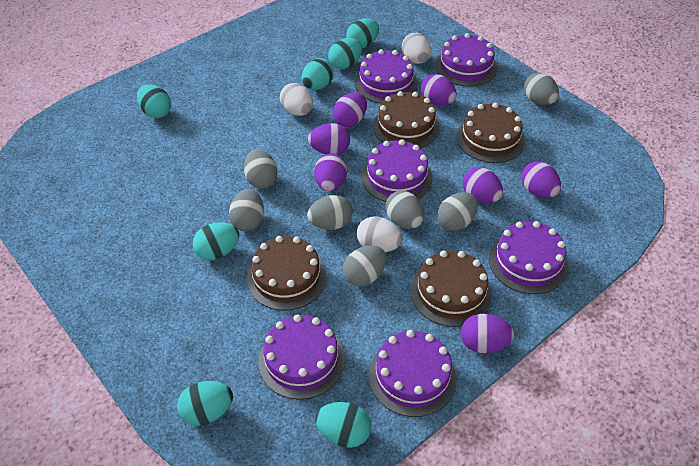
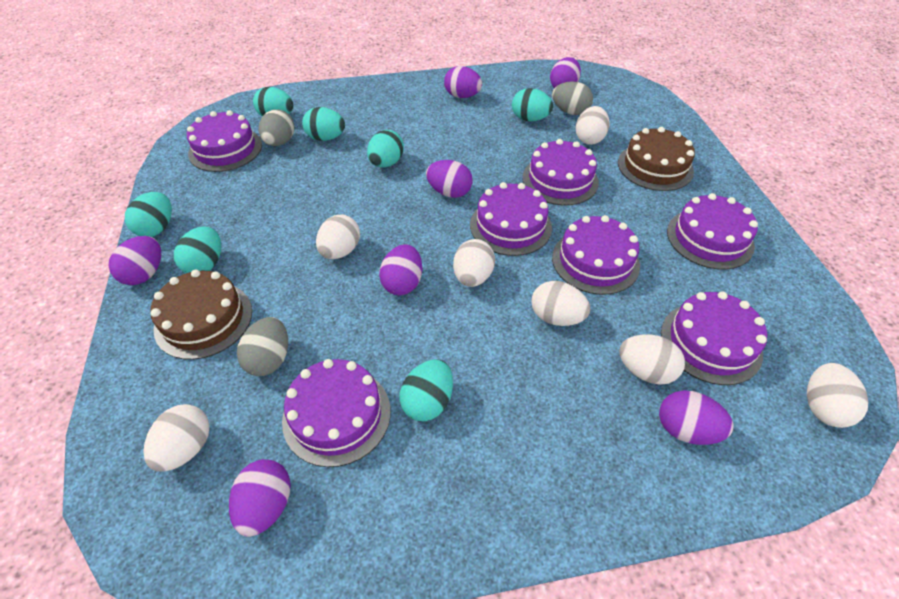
brown cake: 4 -> 2
grey egg: 7 -> 3
purple cake: 6 -> 7
white egg: 3 -> 7

